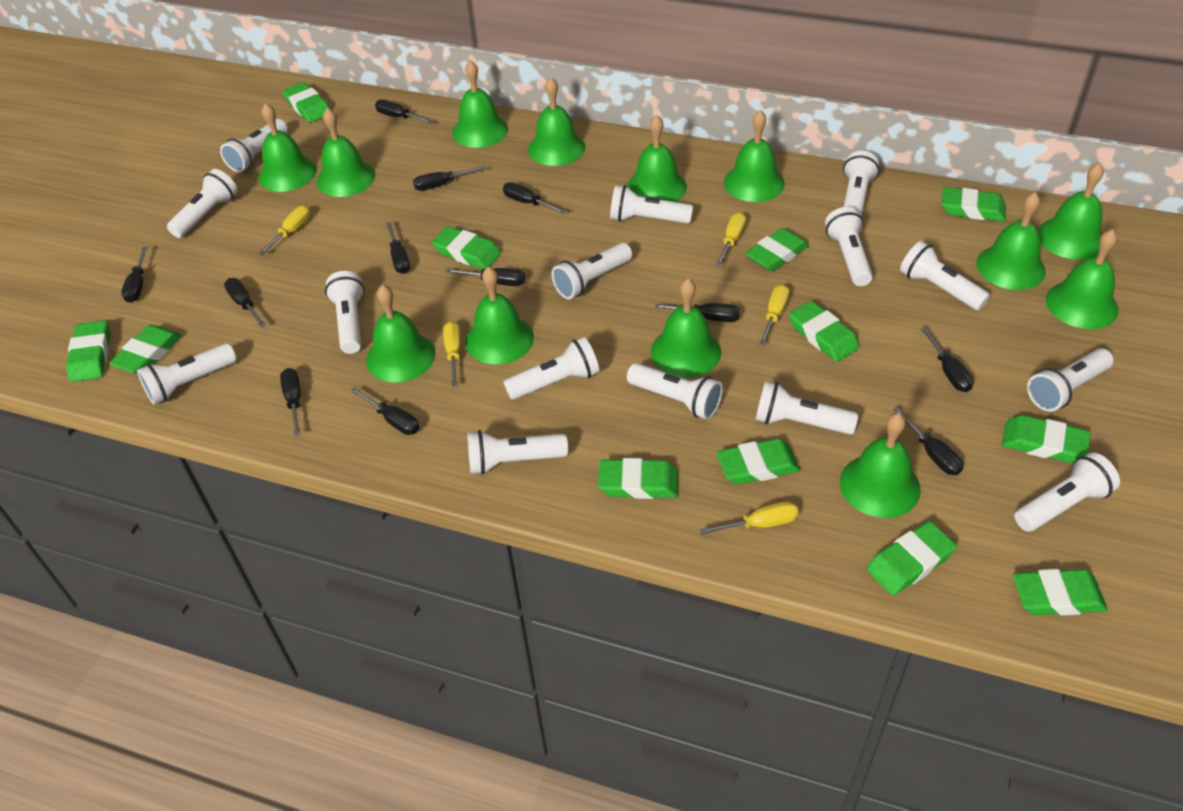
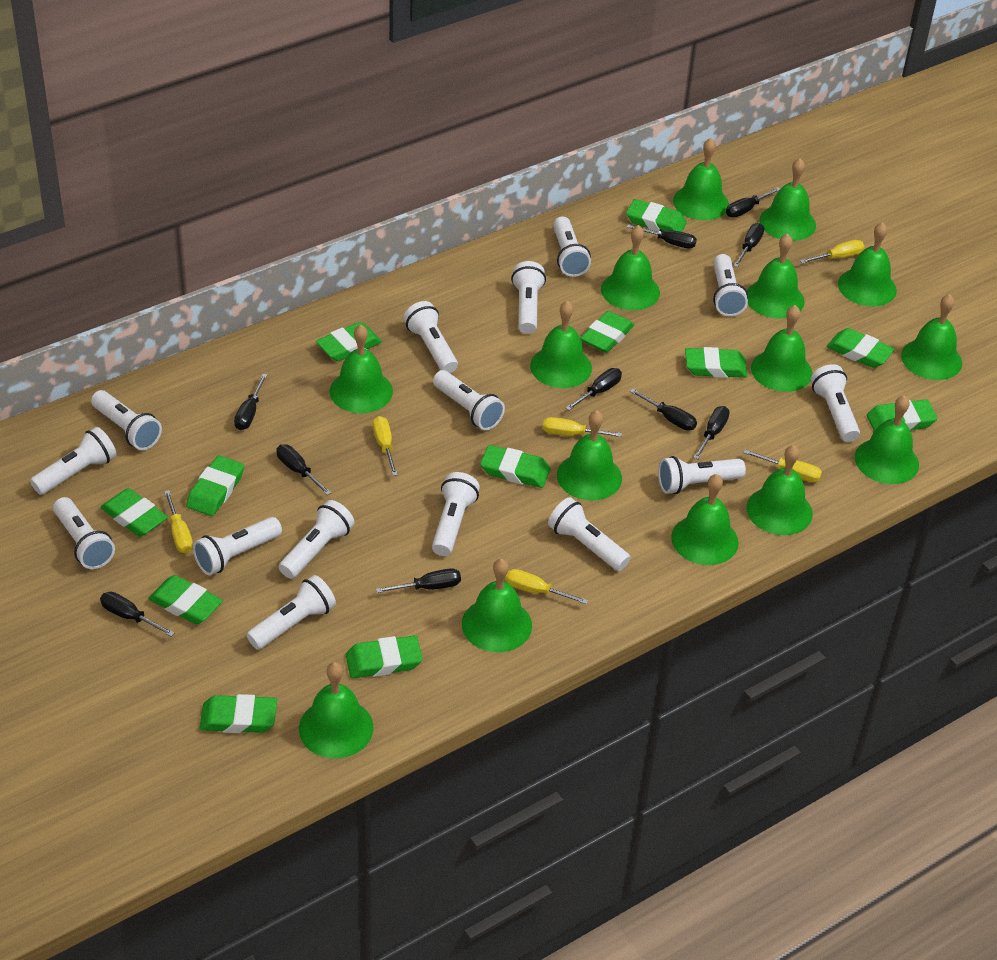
black screwdriver: 12 -> 10
green bell: 13 -> 15
yellow screwdriver: 5 -> 6

